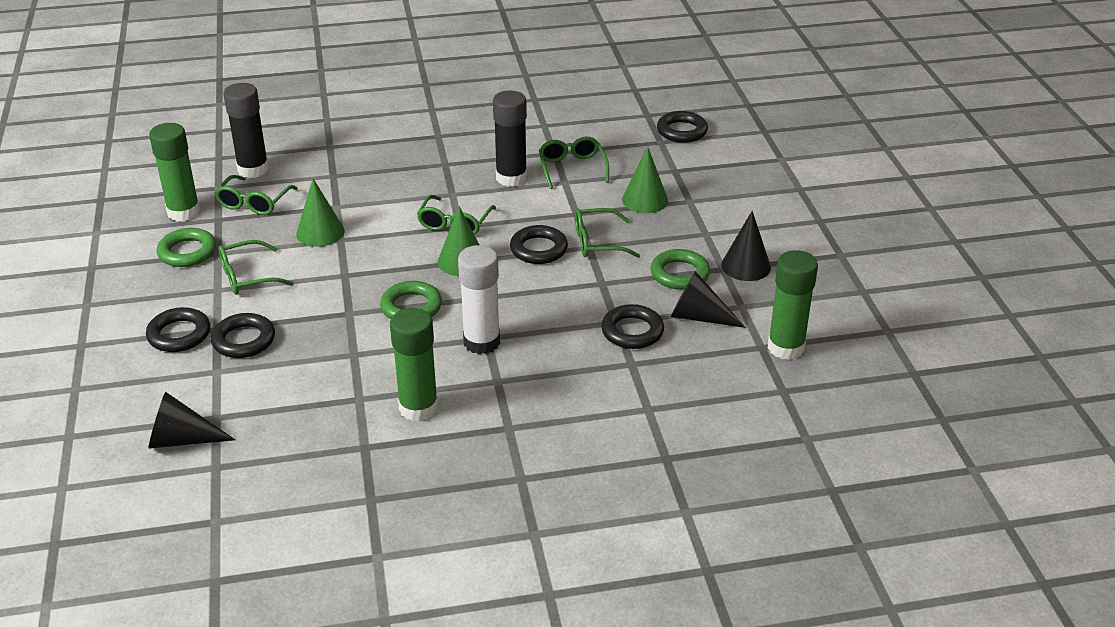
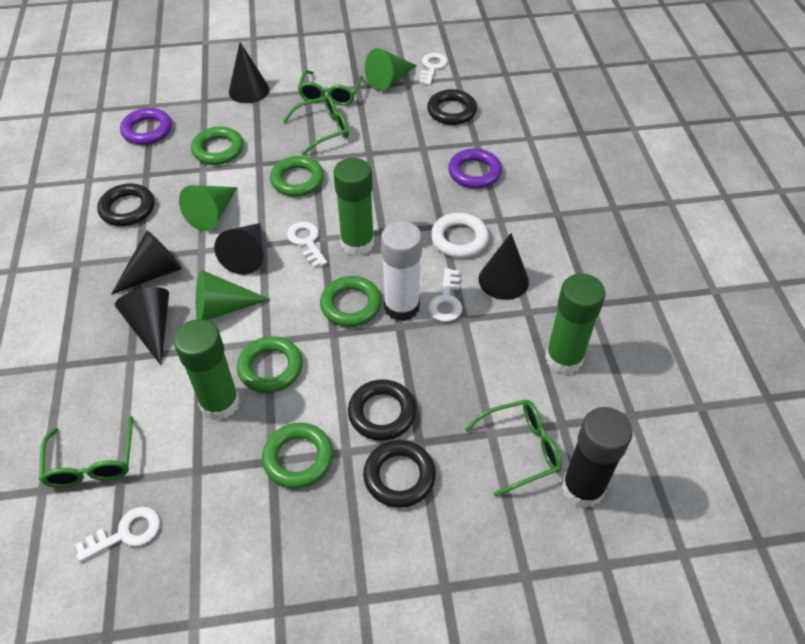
black cone: 3 -> 5
black glue stick: 2 -> 1
black ring: 5 -> 4
green glasses: 5 -> 4
green ring: 3 -> 5
purple ring: 0 -> 2
white key: 0 -> 4
white ring: 0 -> 1

